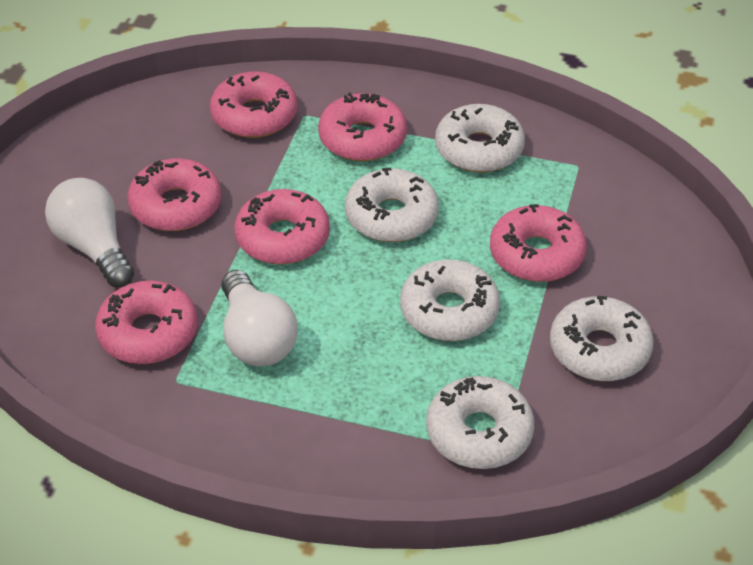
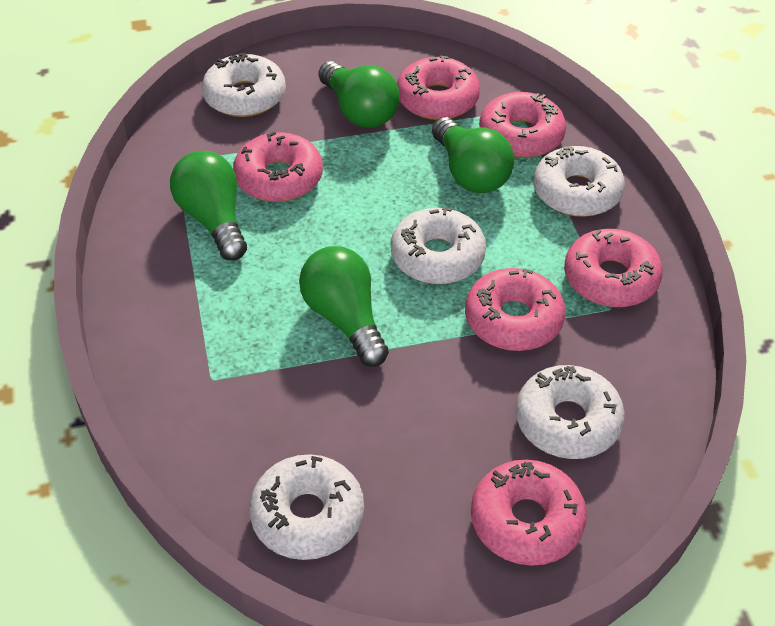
green light bulb: 0 -> 4
white light bulb: 2 -> 0

